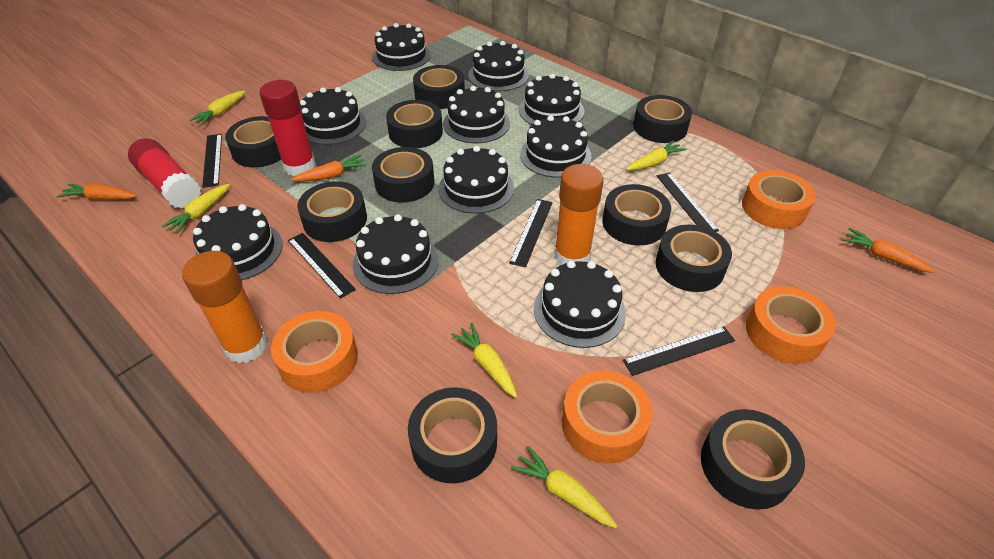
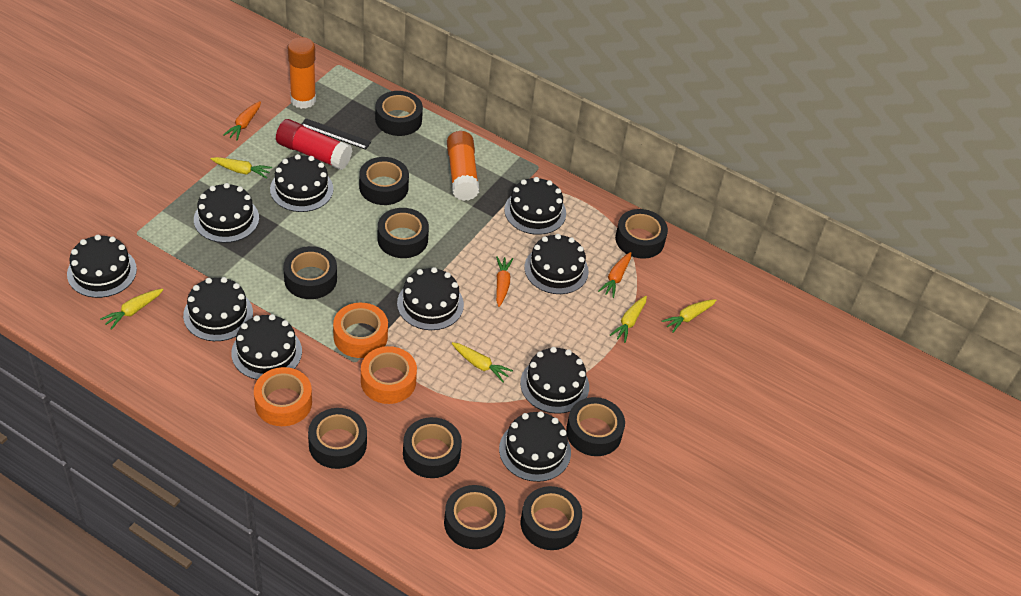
black ruler: 5 -> 1
orange tape: 4 -> 3
red glue stick: 2 -> 1

